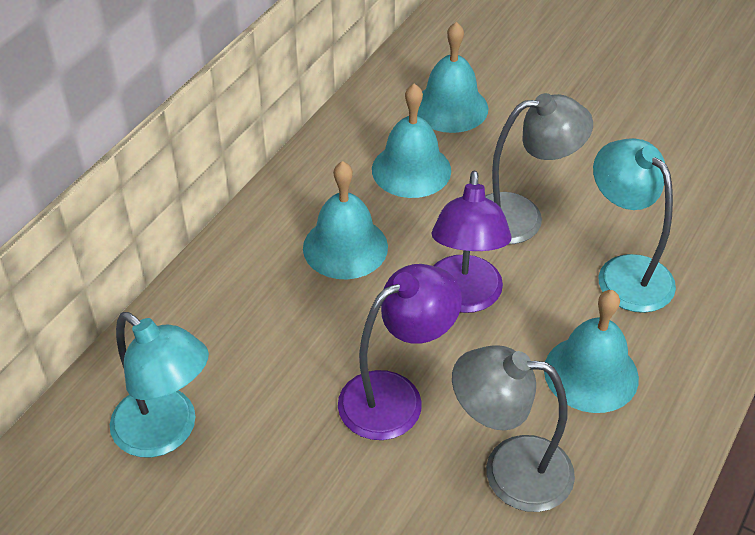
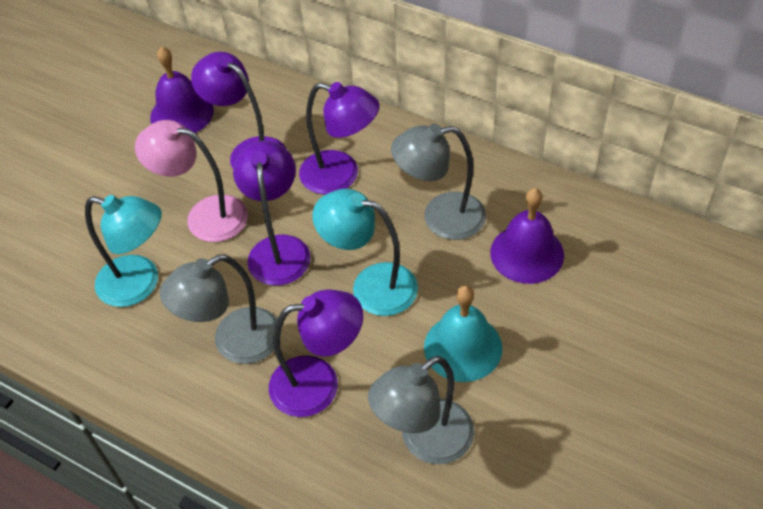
grey lamp: 2 -> 3
pink lamp: 0 -> 1
purple bell: 0 -> 2
purple lamp: 2 -> 4
turquoise bell: 4 -> 1

